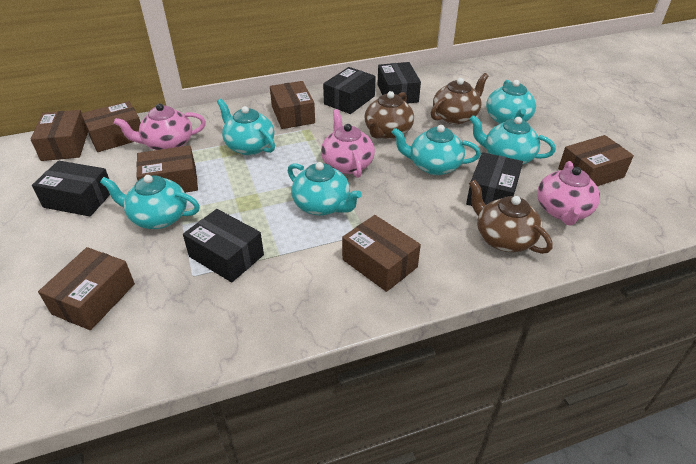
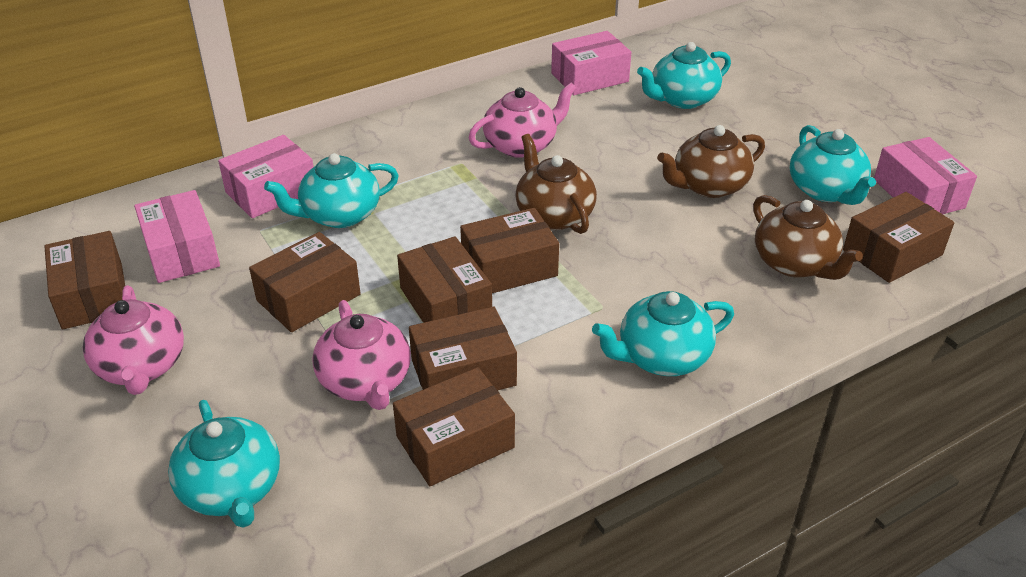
black box: 5 -> 0
pink box: 0 -> 4
turquoise teapot: 6 -> 5

